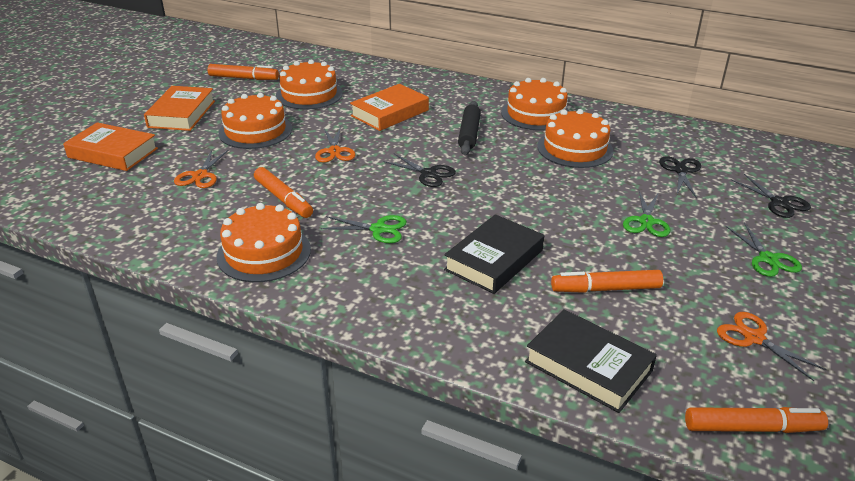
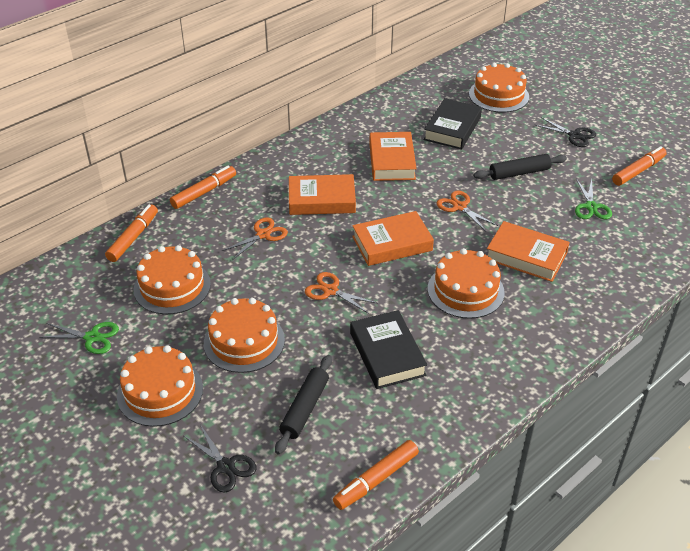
black rolling pin: 1 -> 2
black scissors: 3 -> 2
green scissors: 3 -> 2
orange book: 3 -> 4

